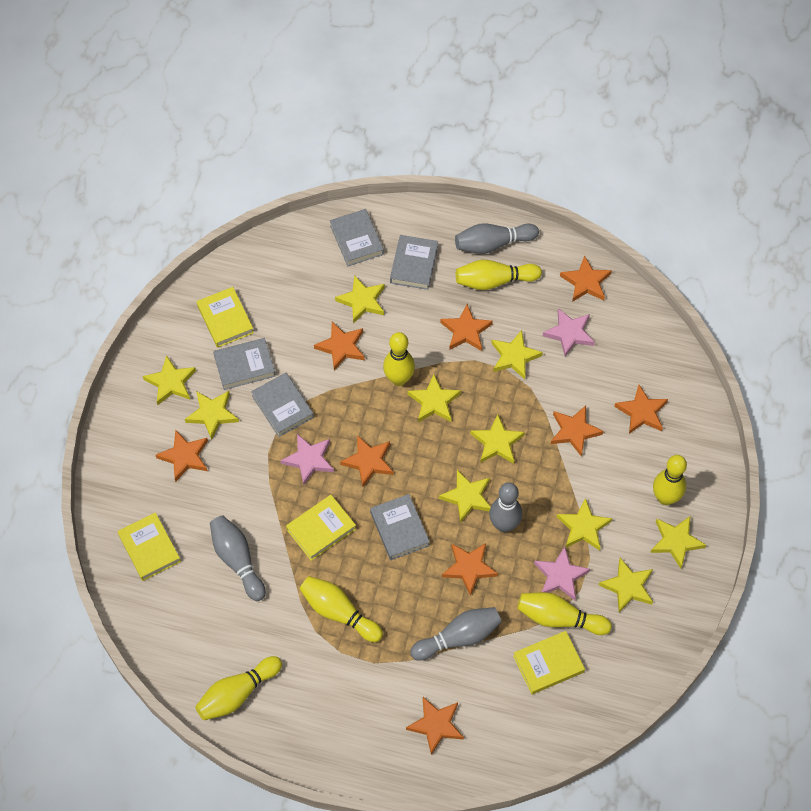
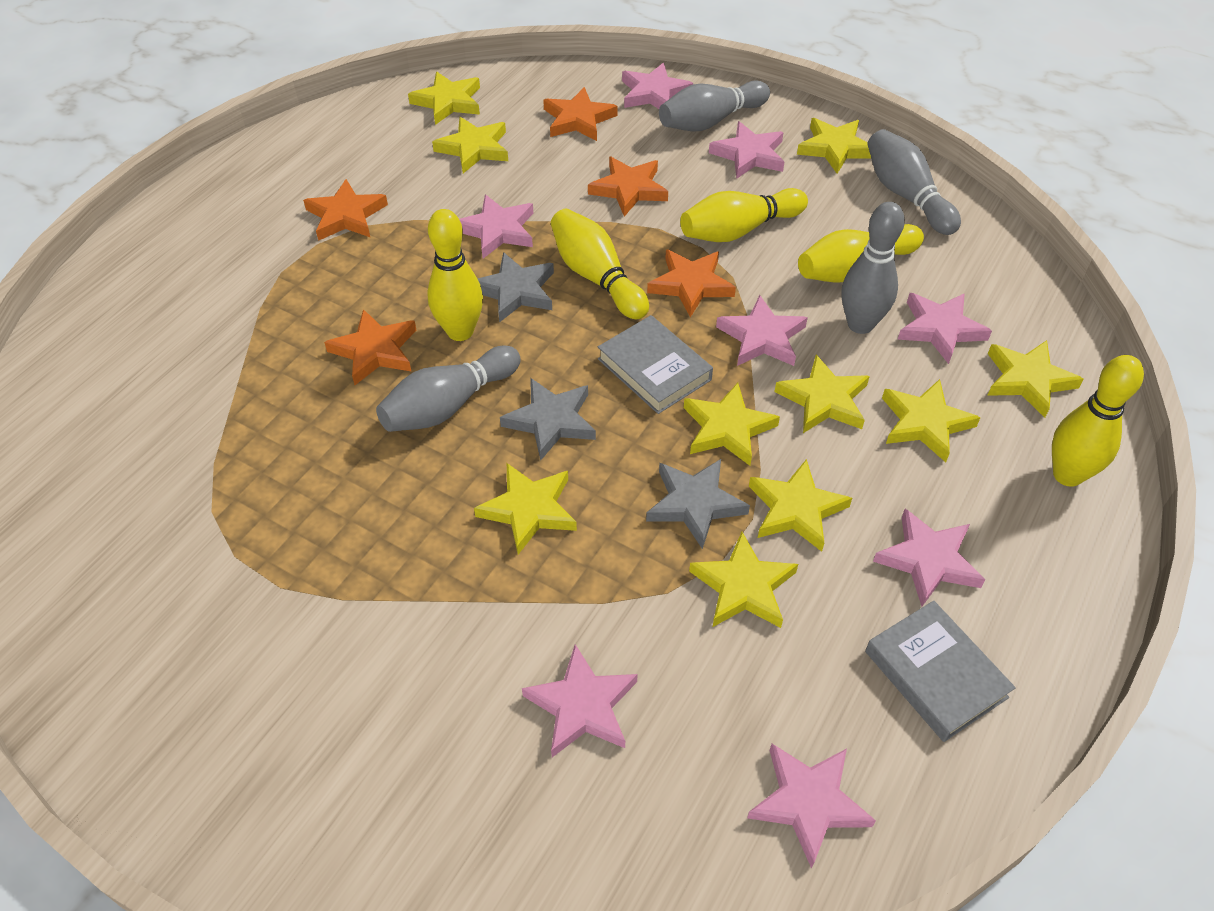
grey book: 5 -> 2
grey star: 0 -> 3
orange star: 9 -> 5
pink star: 3 -> 8
yellow book: 4 -> 0
yellow bowling pin: 6 -> 5

